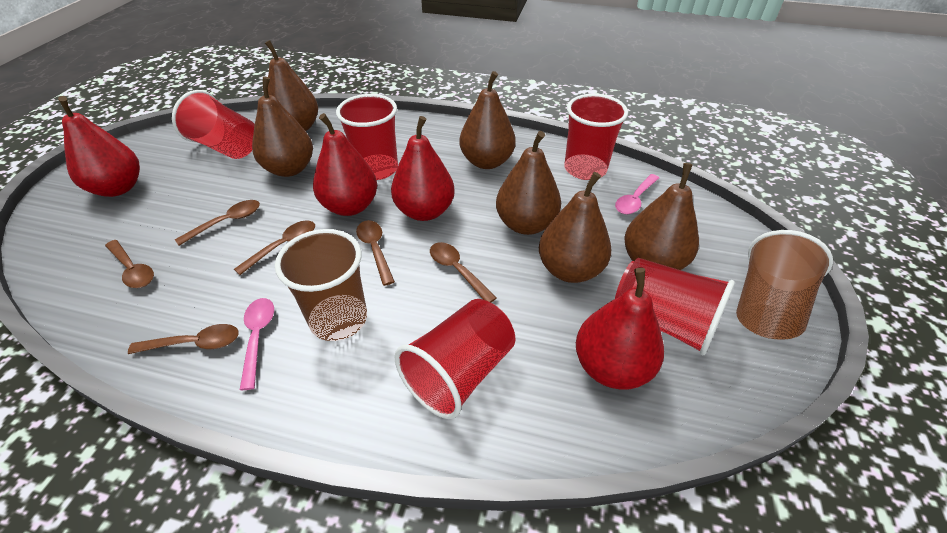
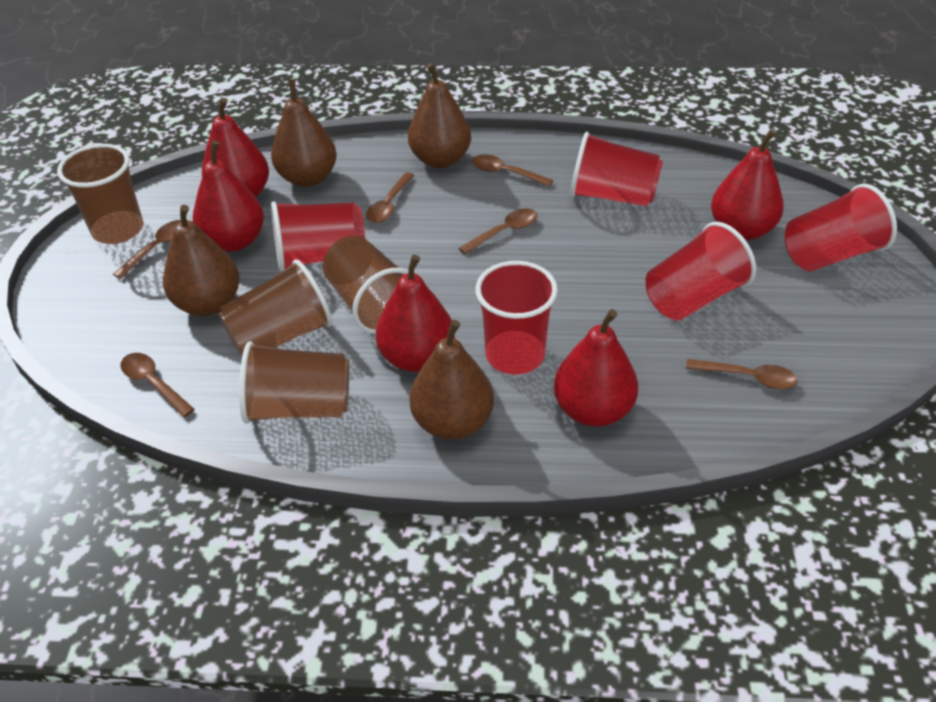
brown cup: 2 -> 4
brown pear: 6 -> 4
pink spoon: 2 -> 0
red pear: 4 -> 5

